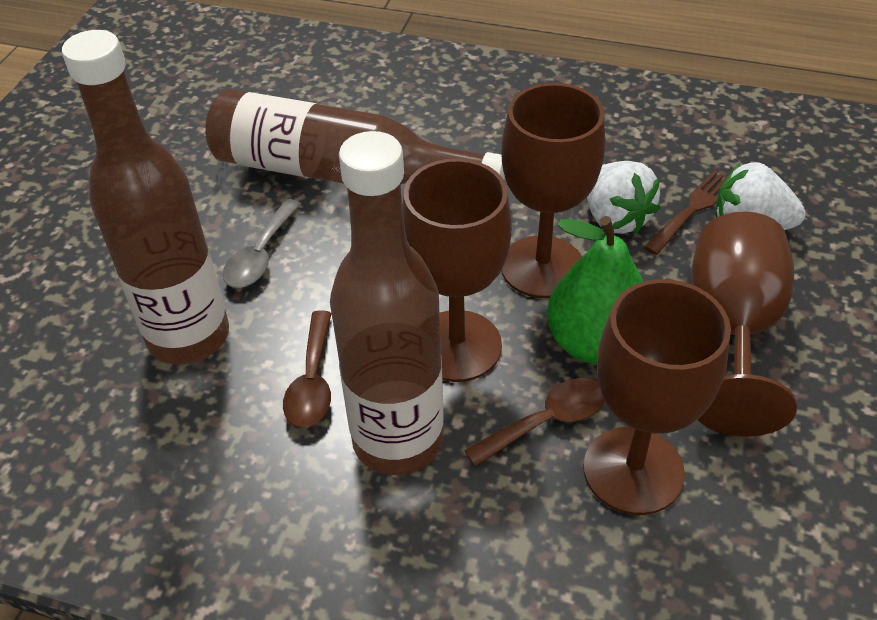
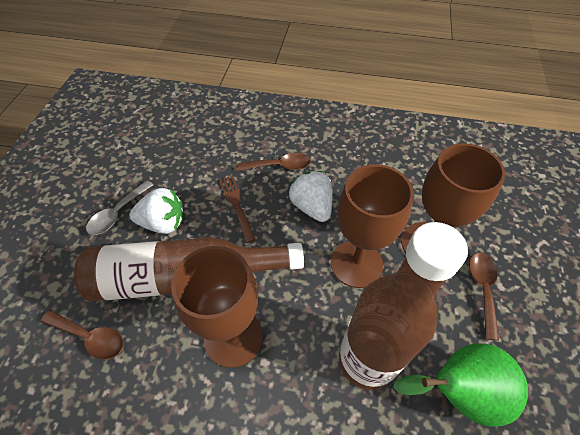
brown bottle: 3 -> 2
brown goblet: 4 -> 3
brown spoon: 2 -> 3

